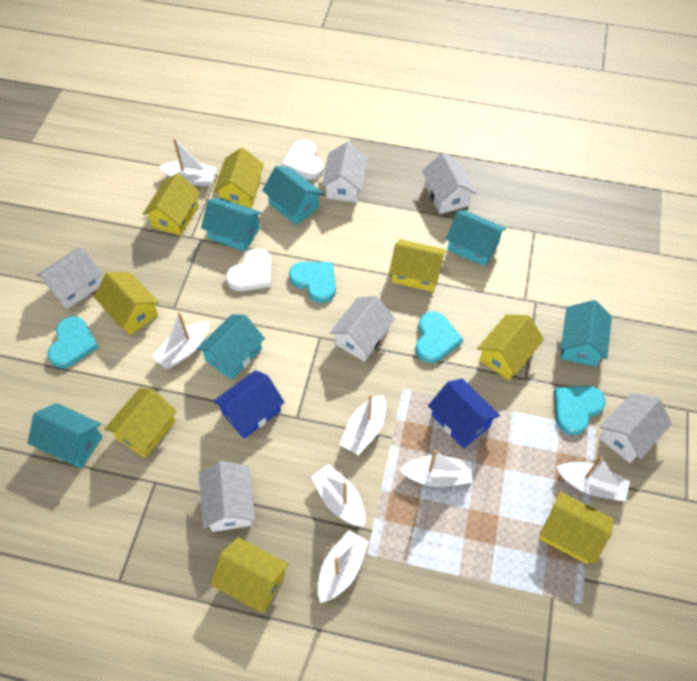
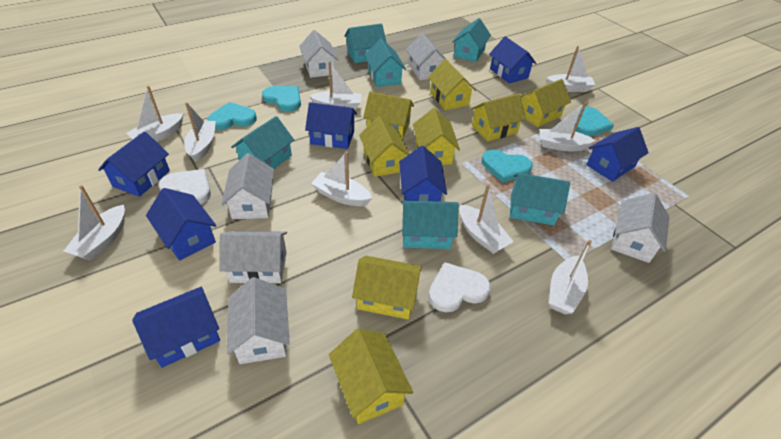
blue house: 2 -> 7
white boat: 7 -> 9

